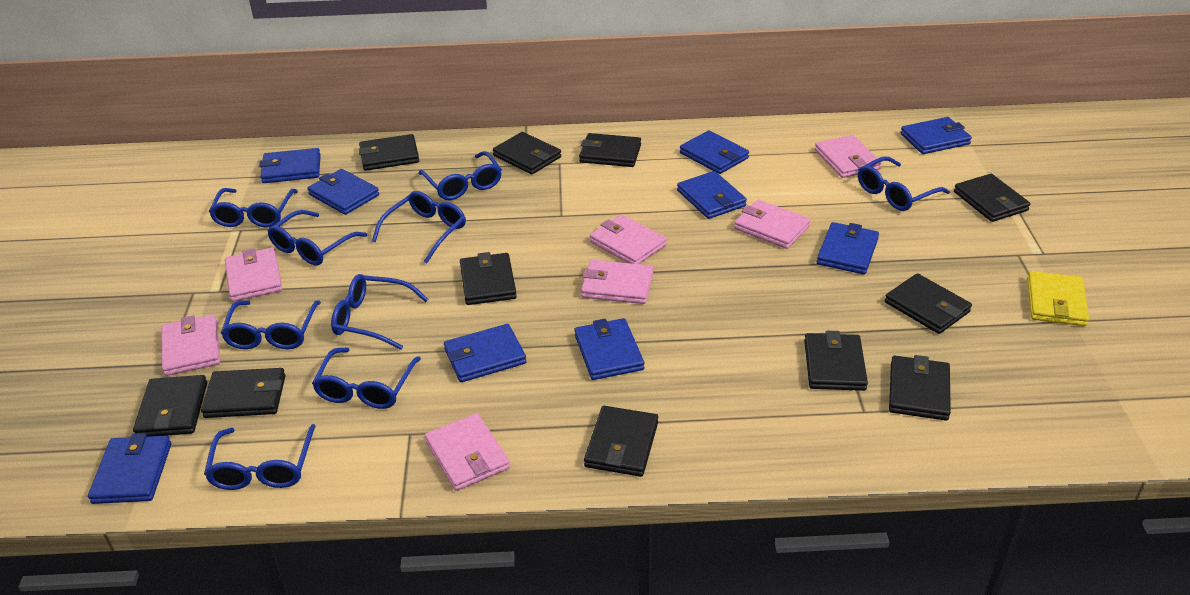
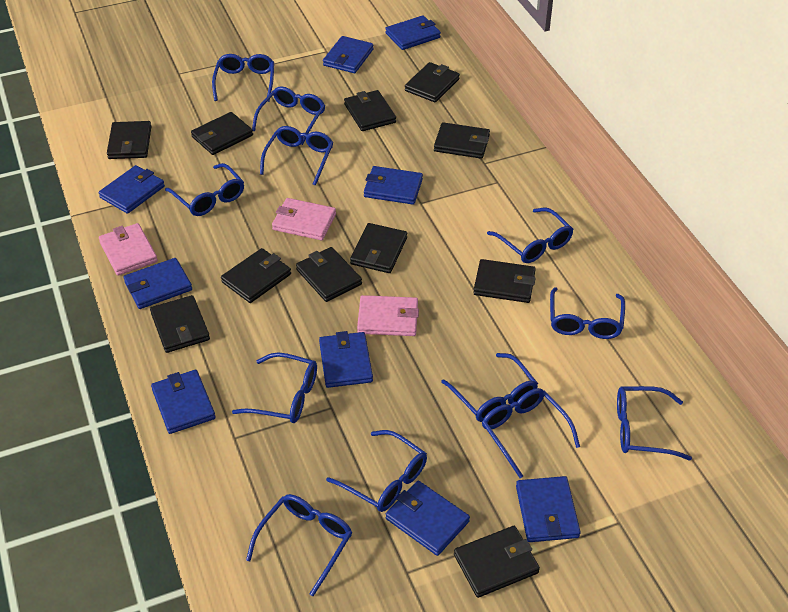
blue glasses: 9 -> 12
pink wallet: 7 -> 3
yellow wallet: 1 -> 0

